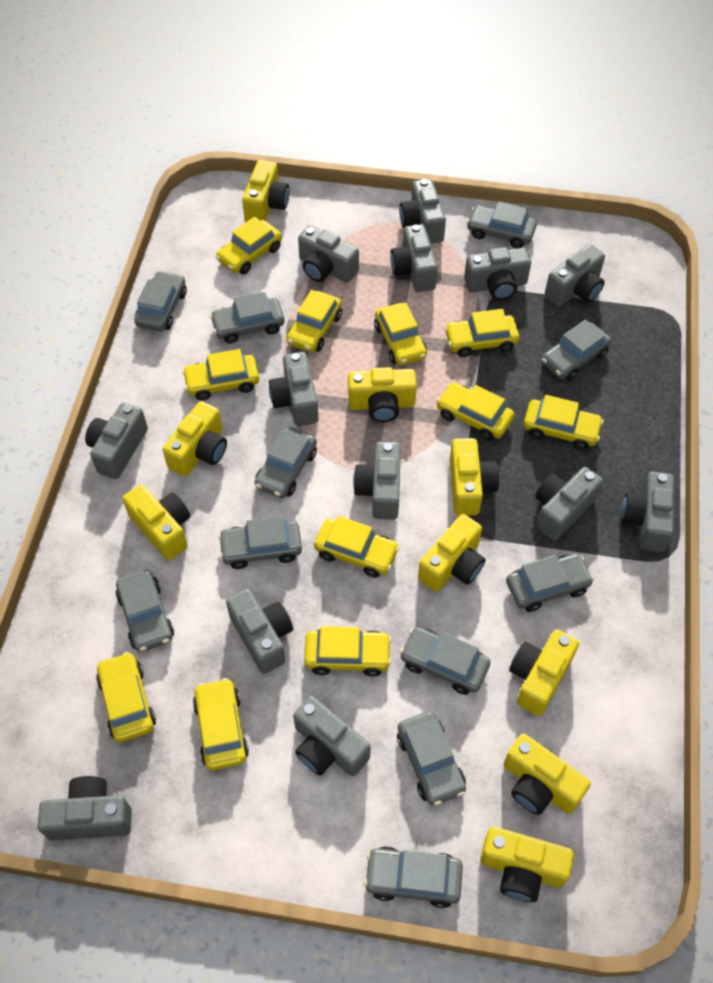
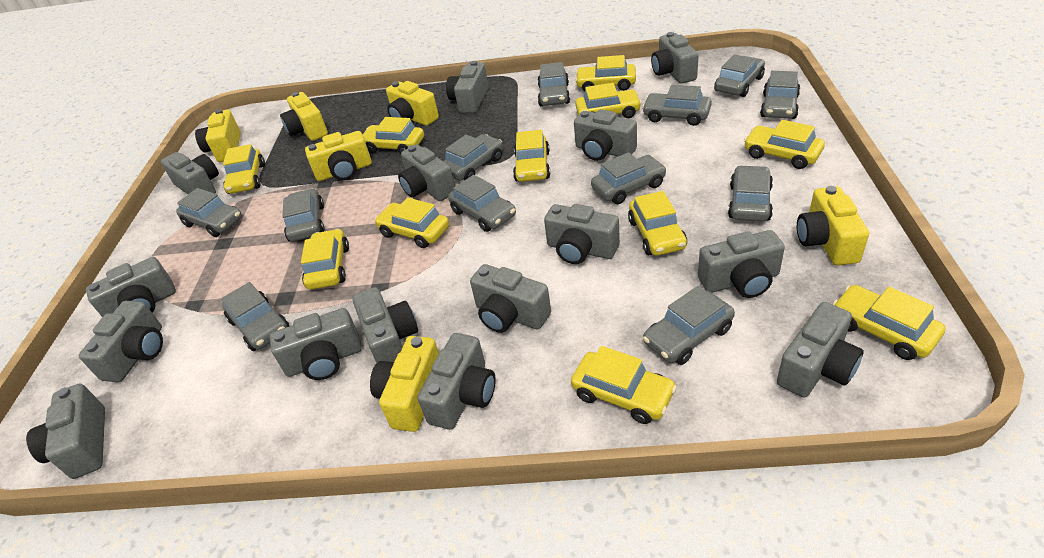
grey camera: 13 -> 15
grey car: 11 -> 12
yellow camera: 9 -> 6

